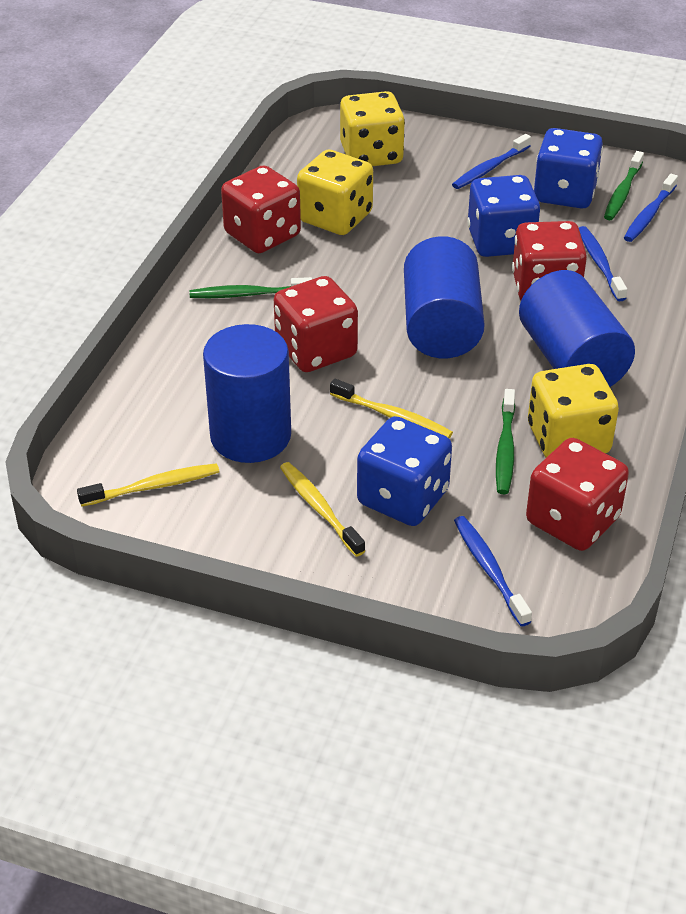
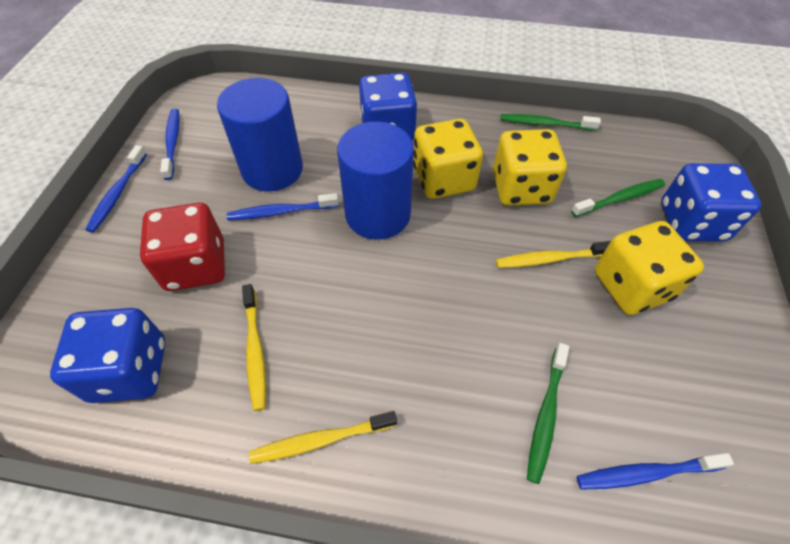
blue cylinder: 3 -> 2
red dice: 4 -> 1

